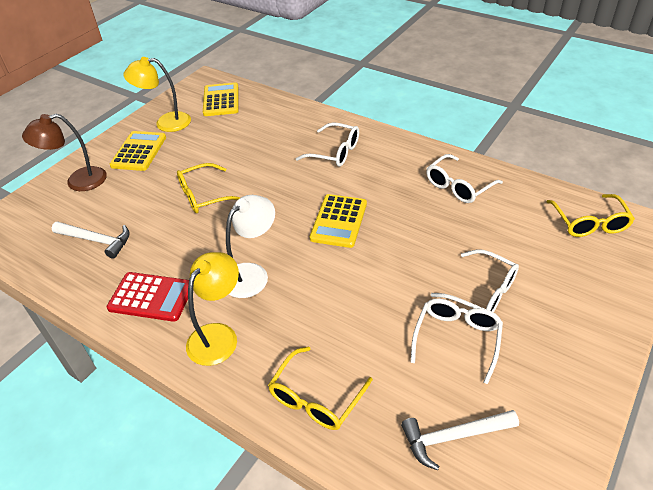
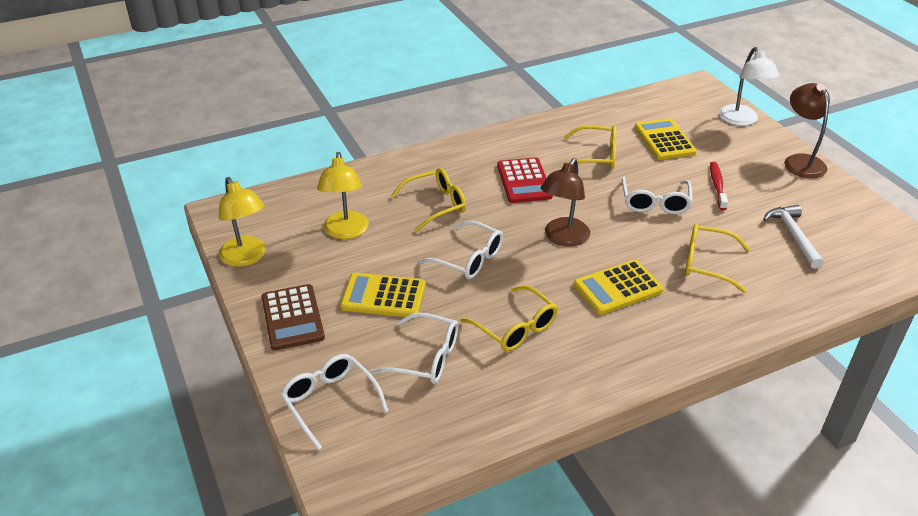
brown calculator: 0 -> 1
brown lamp: 1 -> 2
red toothbrush: 0 -> 1
white hammer: 2 -> 1
yellow glasses: 3 -> 4

